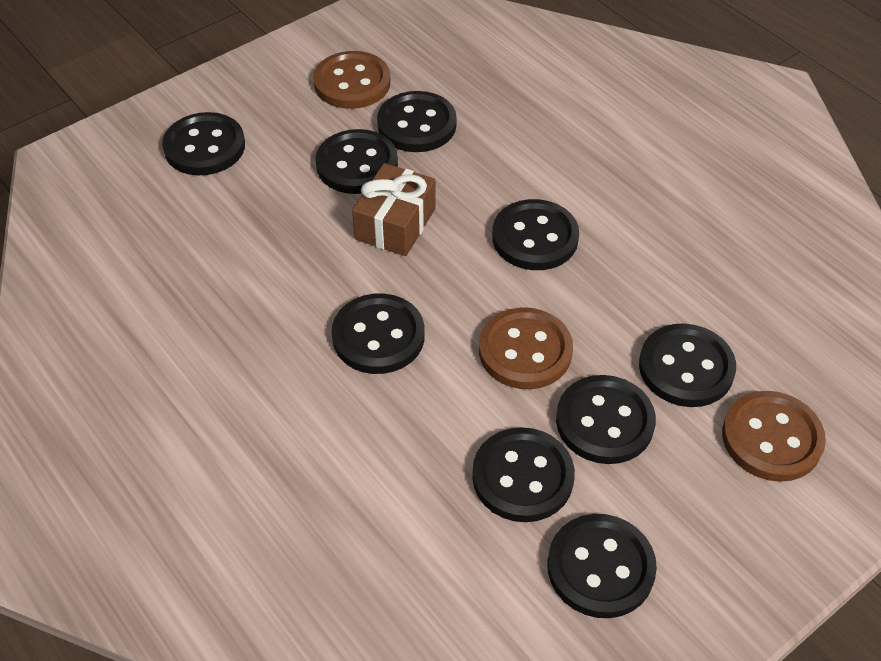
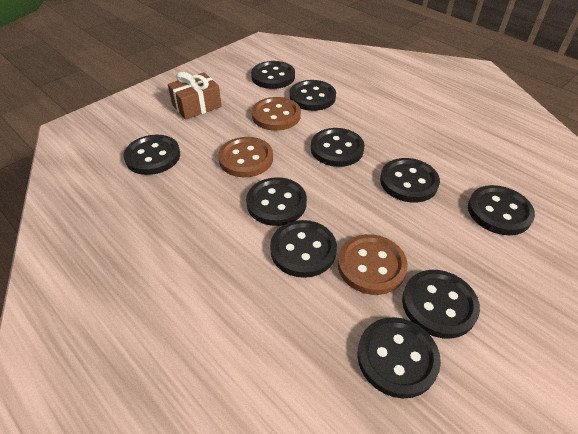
black button: 9 -> 10

